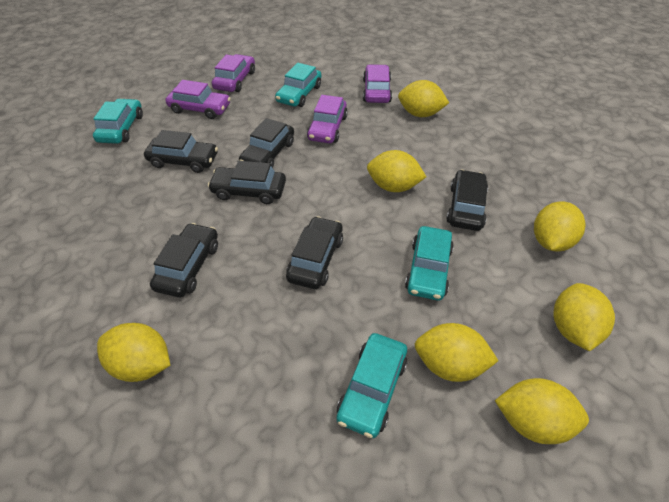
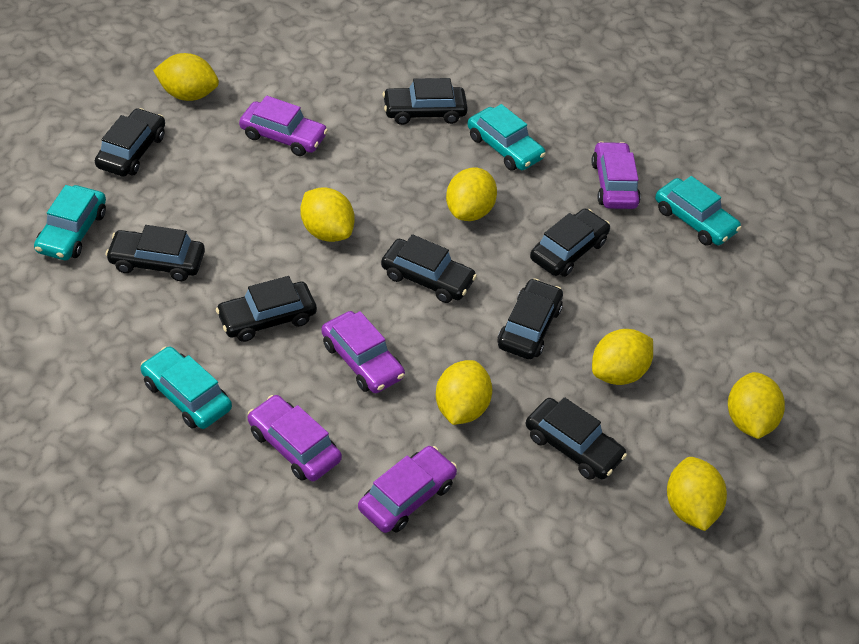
black car: 6 -> 8
purple car: 4 -> 5

